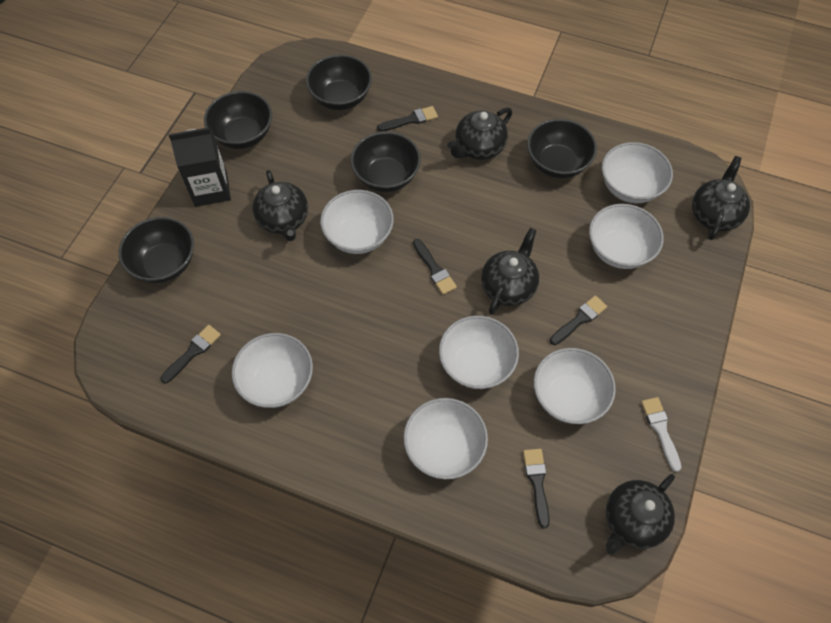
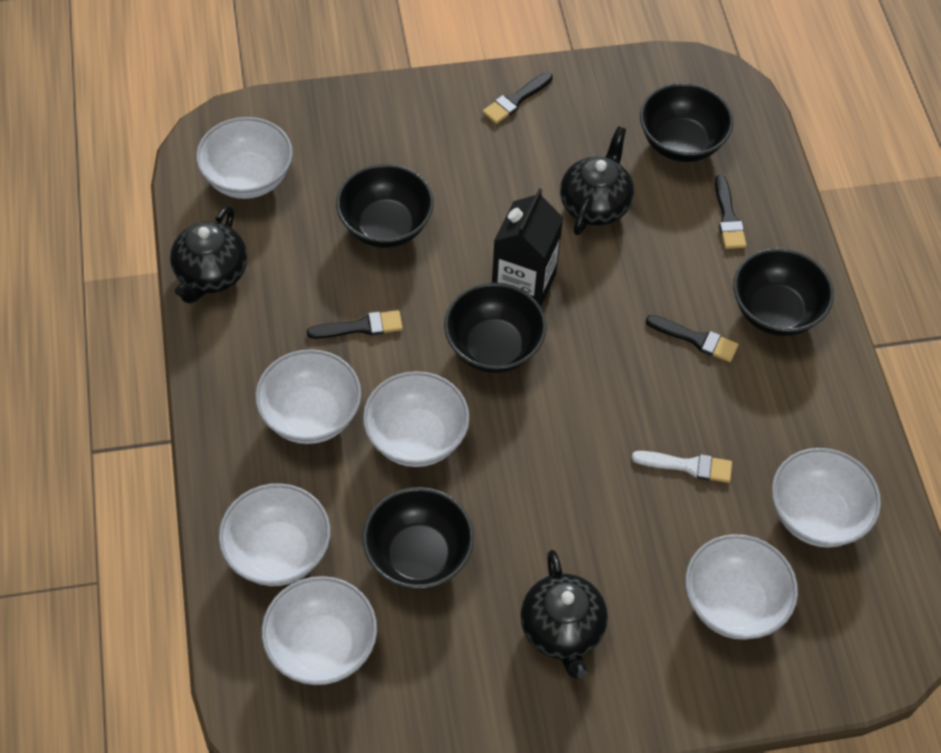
black brush: 5 -> 4
black teapot: 5 -> 3

